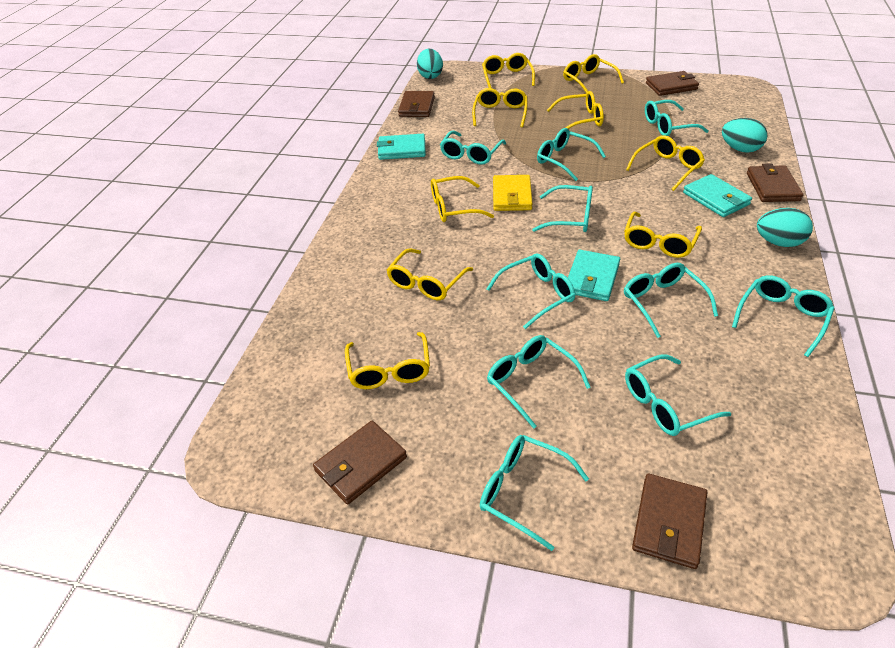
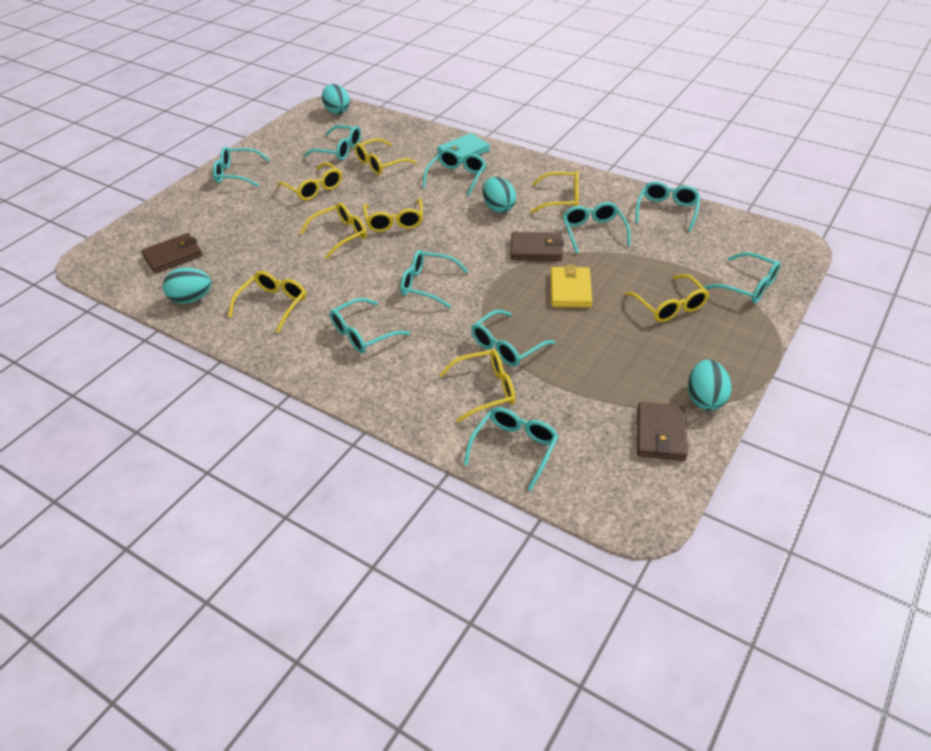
brown wallet: 5 -> 3
turquoise egg: 3 -> 4
turquoise wallet: 3 -> 1
yellow glasses: 9 -> 8

